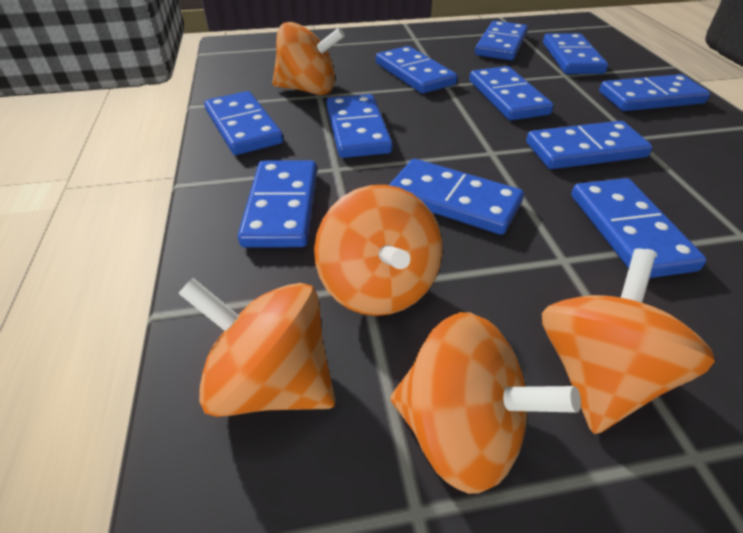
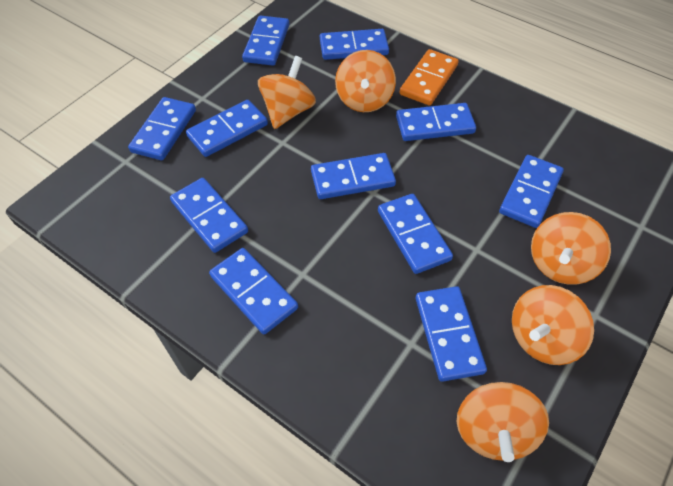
orange domino: 0 -> 1

